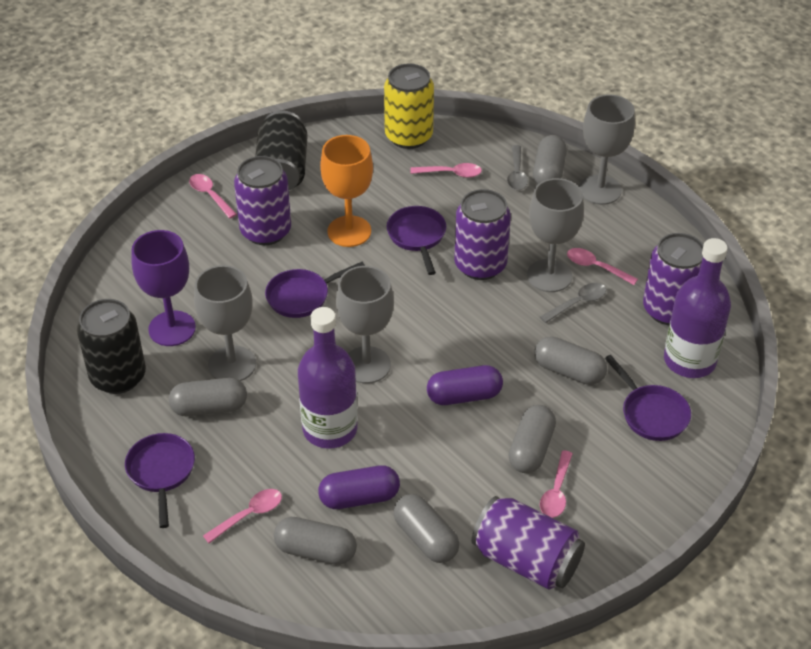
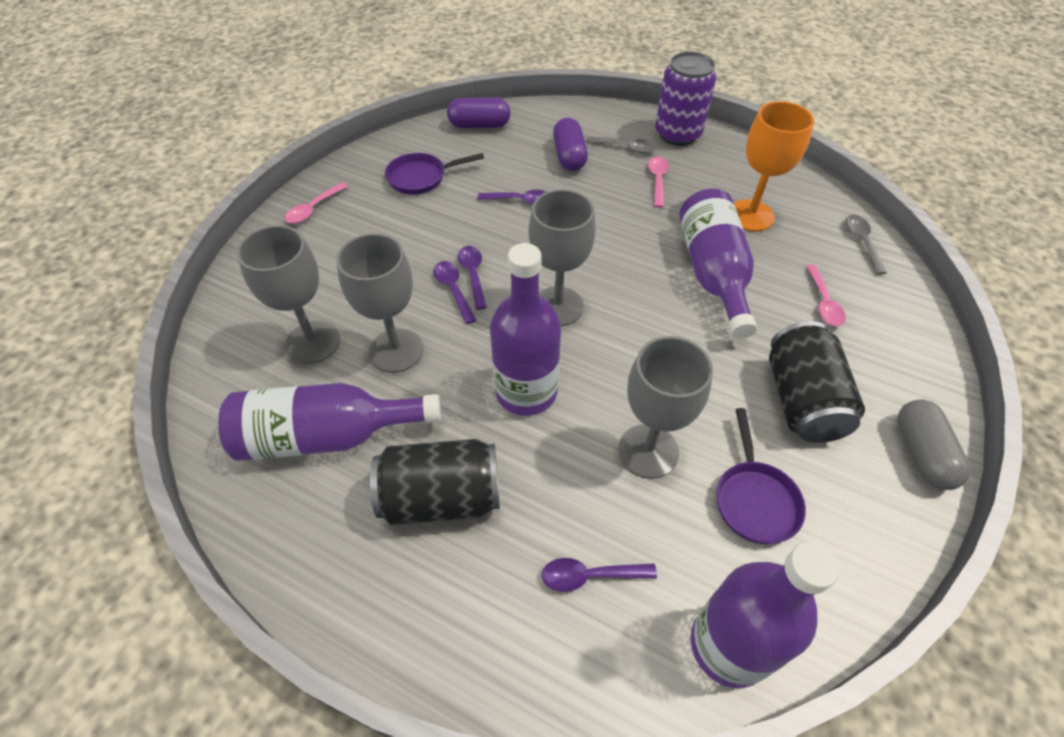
grey capsule: 6 -> 1
pink spoon: 5 -> 3
purple bottle: 2 -> 4
purple can: 4 -> 1
purple goblet: 1 -> 0
purple pan: 4 -> 2
purple spoon: 0 -> 4
yellow can: 1 -> 0

